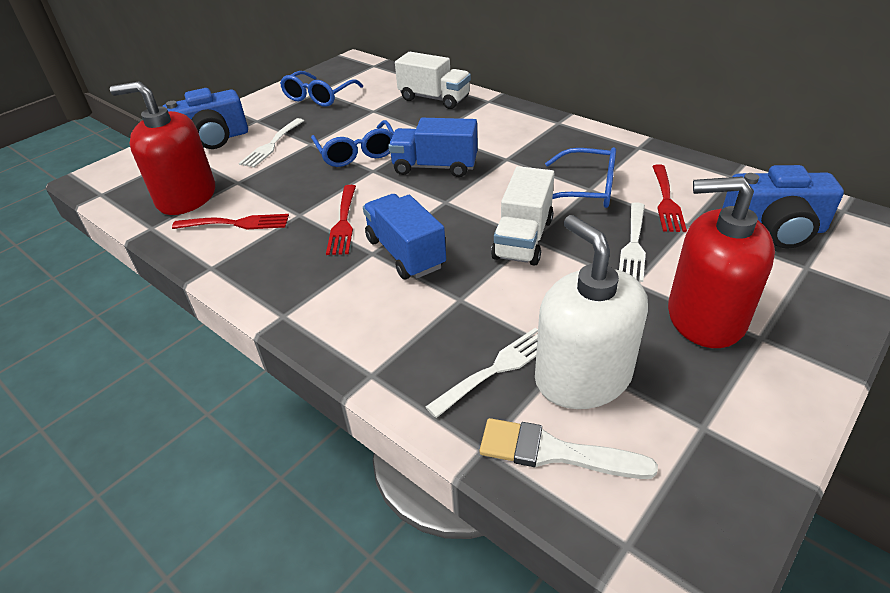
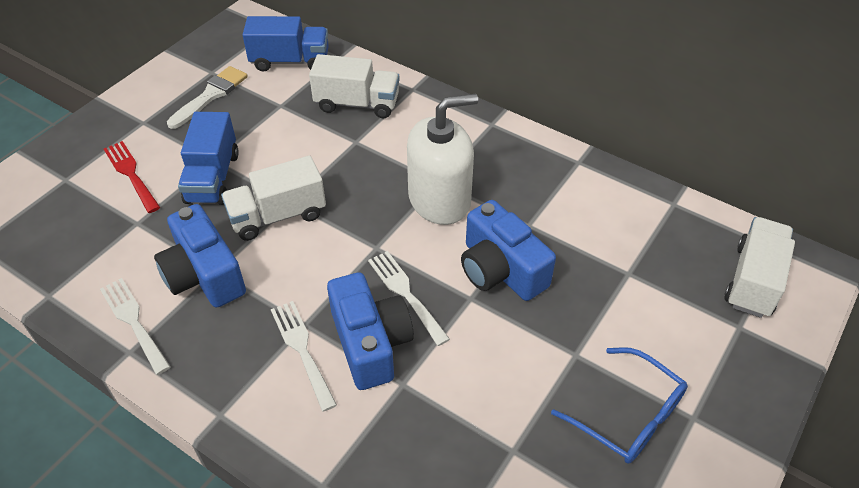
blue camera: 2 -> 3
blue glasses: 3 -> 1
red fork: 3 -> 1
red soap dispenser: 2 -> 0
white truck: 2 -> 3

